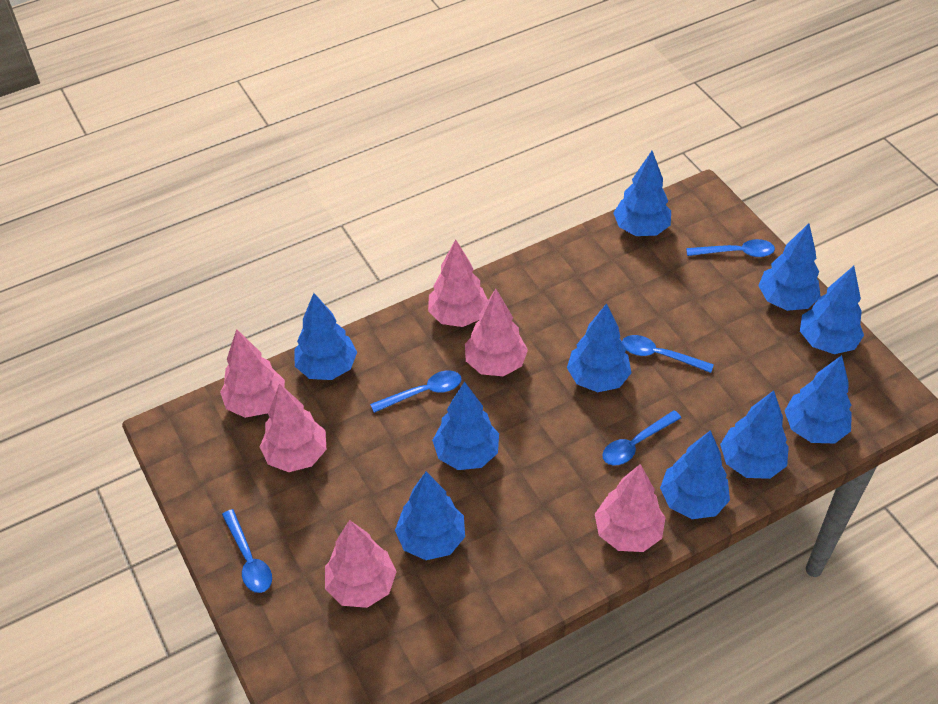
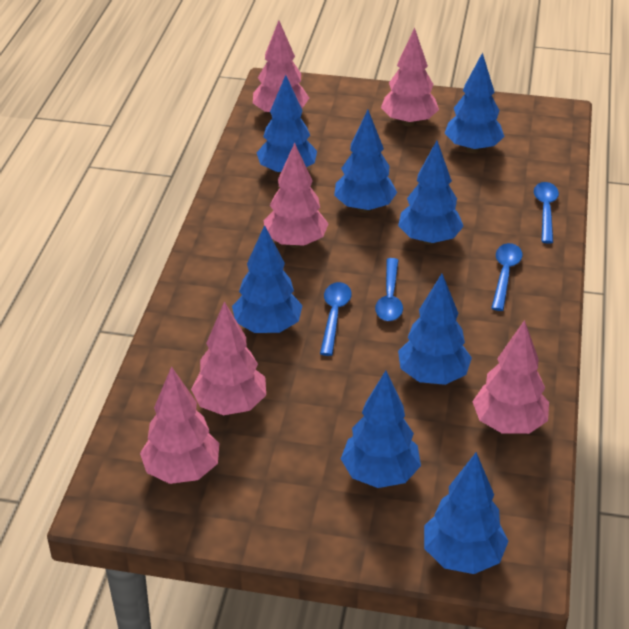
blue spoon: 5 -> 4
blue tree: 10 -> 8

